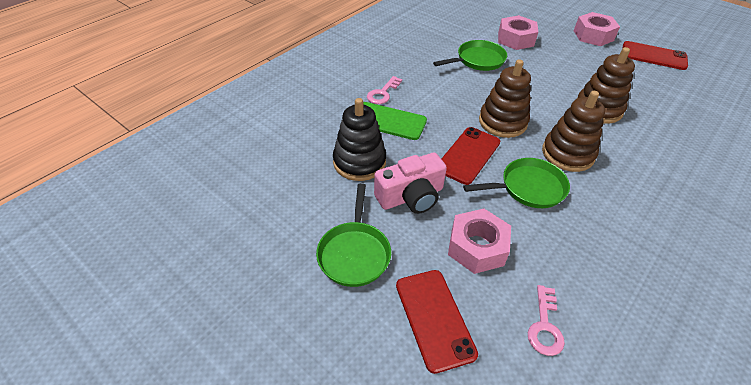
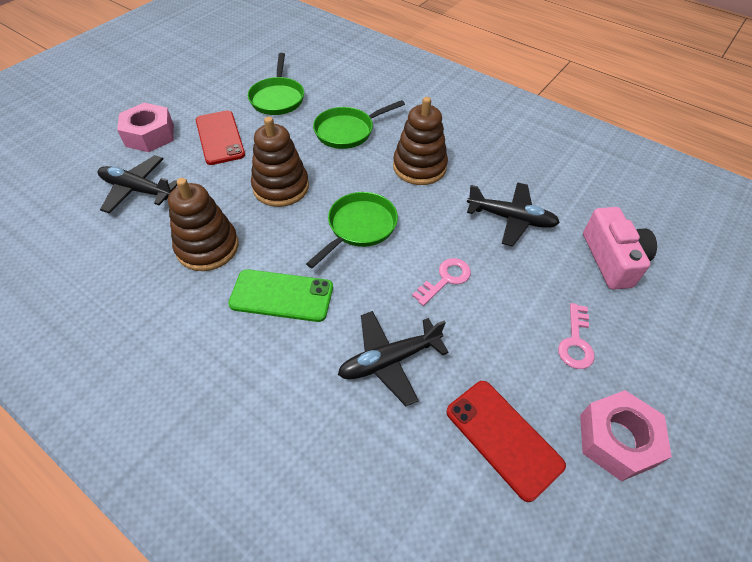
black plane: 0 -> 3
black stacking toy: 1 -> 0
pink nut: 3 -> 2
red phone: 3 -> 2

